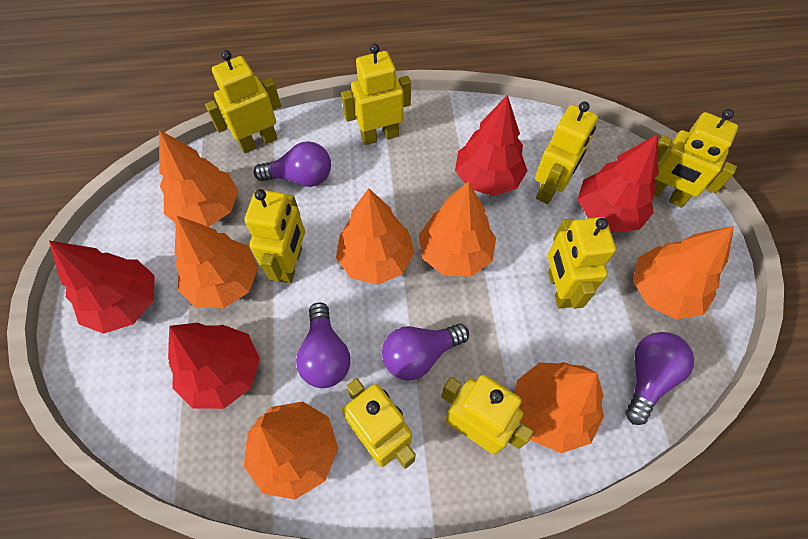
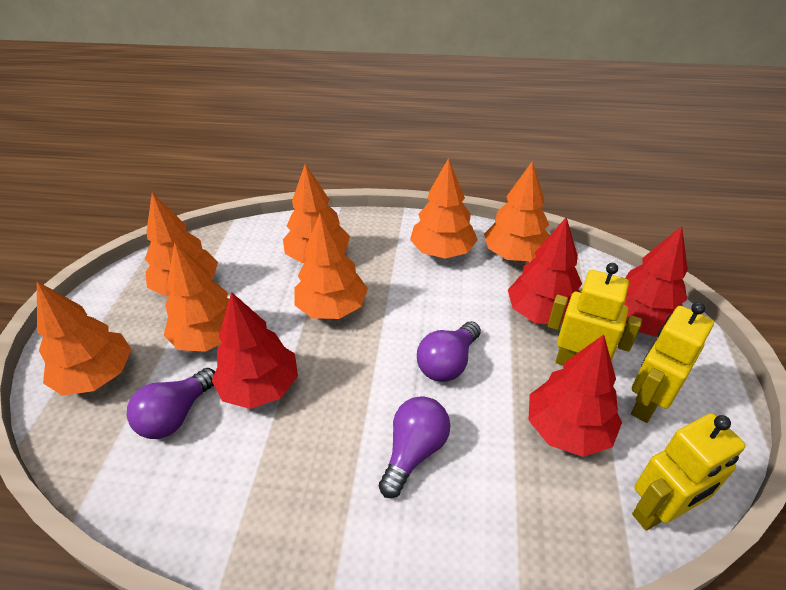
purple light bulb: 4 -> 3
yellow robot: 8 -> 3

